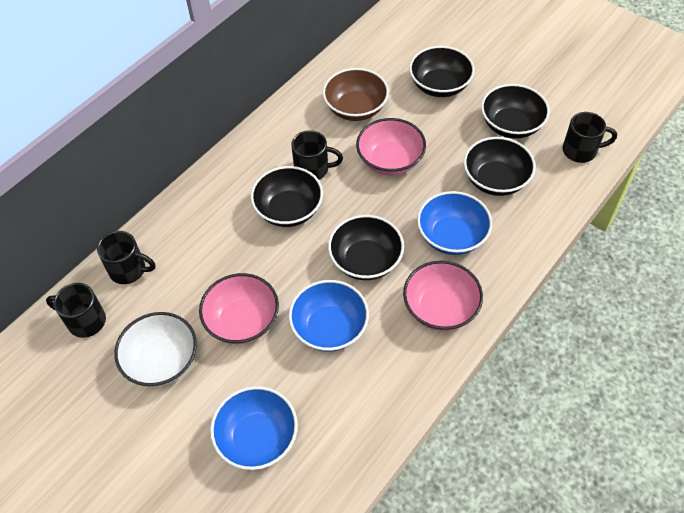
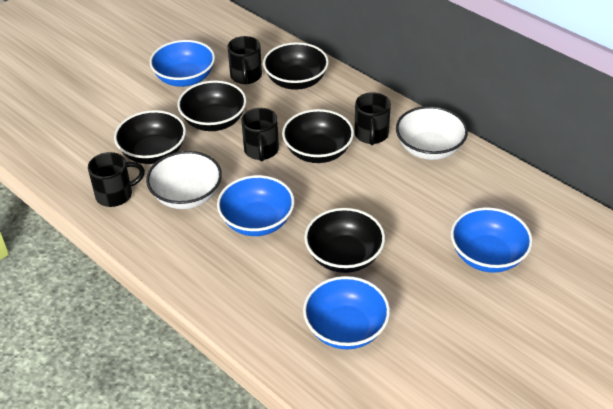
blue bowl: 3 -> 4
brown bowl: 1 -> 0
pink bowl: 3 -> 0
white bowl: 1 -> 2

